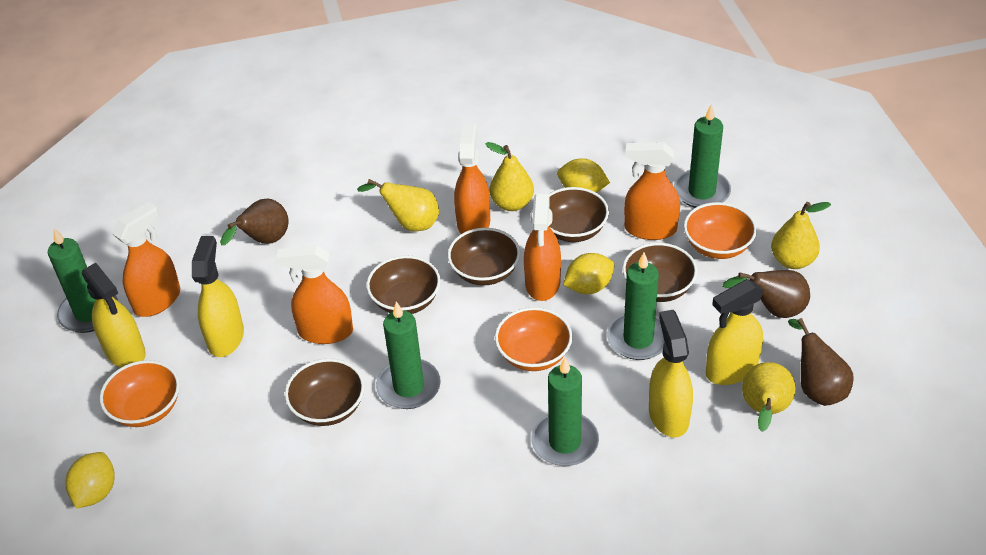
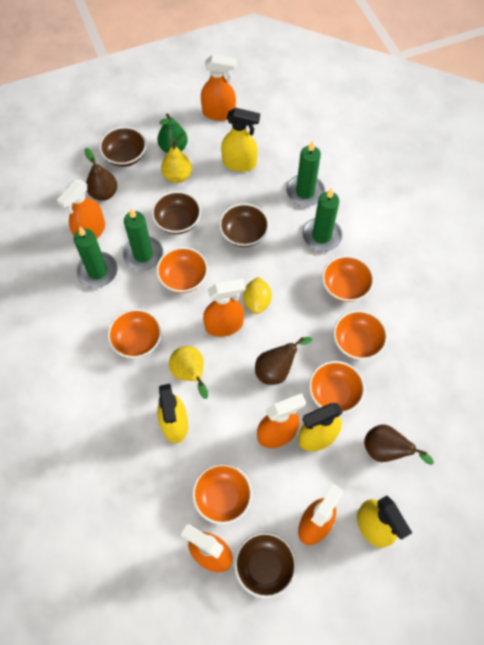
brown bowl: 5 -> 4
green candle: 5 -> 4
green pear: 0 -> 1
orange bowl: 3 -> 6
orange spray bottle: 5 -> 6
yellow lemon: 3 -> 1
yellow pear: 4 -> 2

